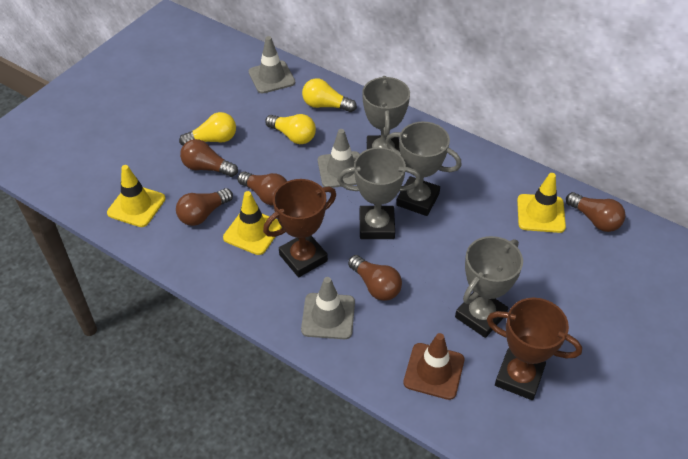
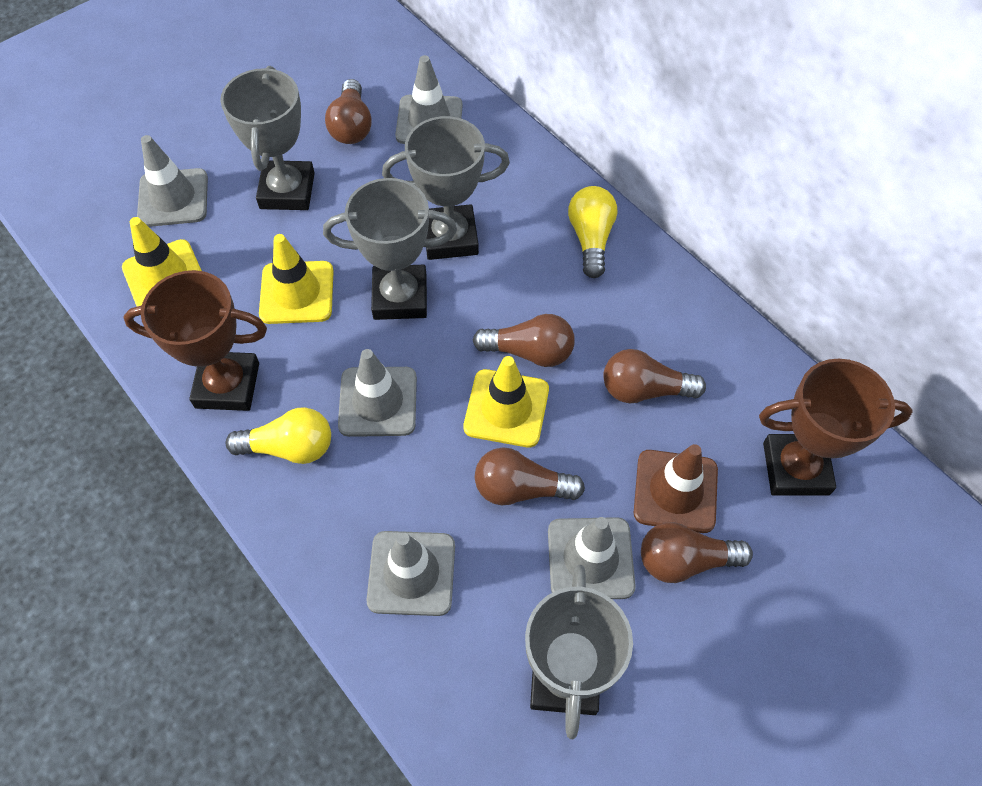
grey traffic cone: 3 -> 5
yellow light bulb: 3 -> 2

